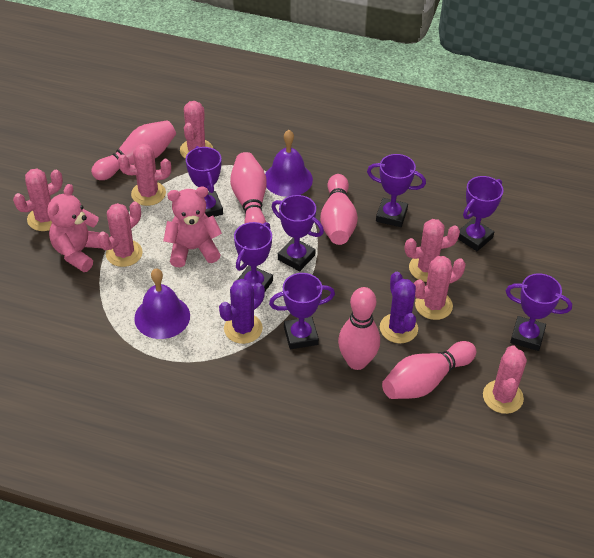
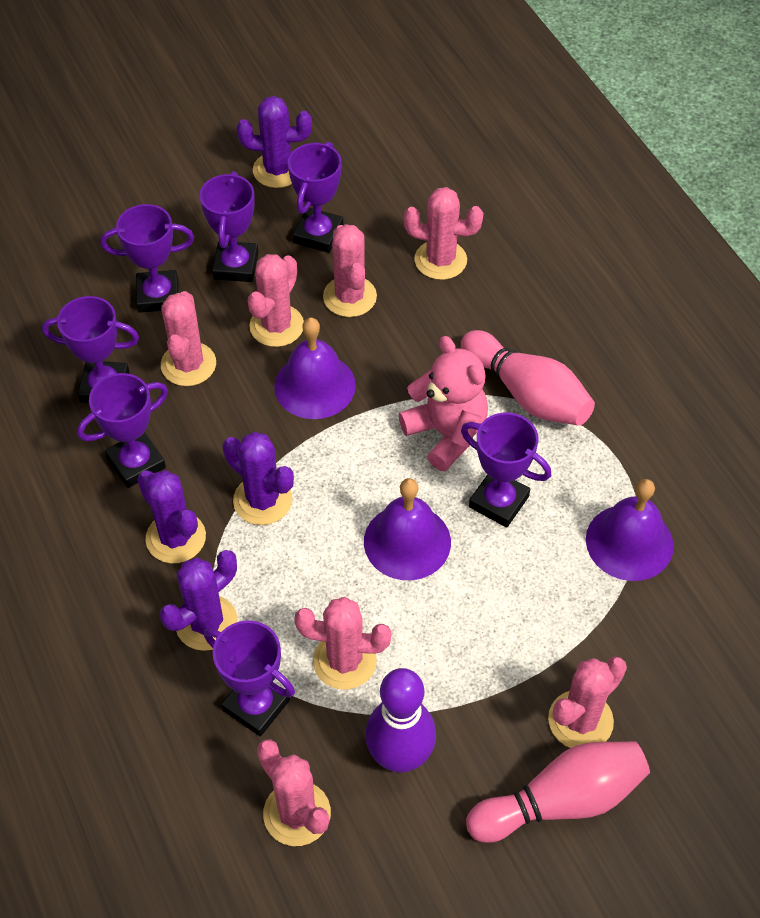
pink bowling pin: 5 -> 2
pink teddy bear: 2 -> 1
purple bell: 2 -> 3
purple bowling pin: 0 -> 1
purple cactus: 2 -> 4

